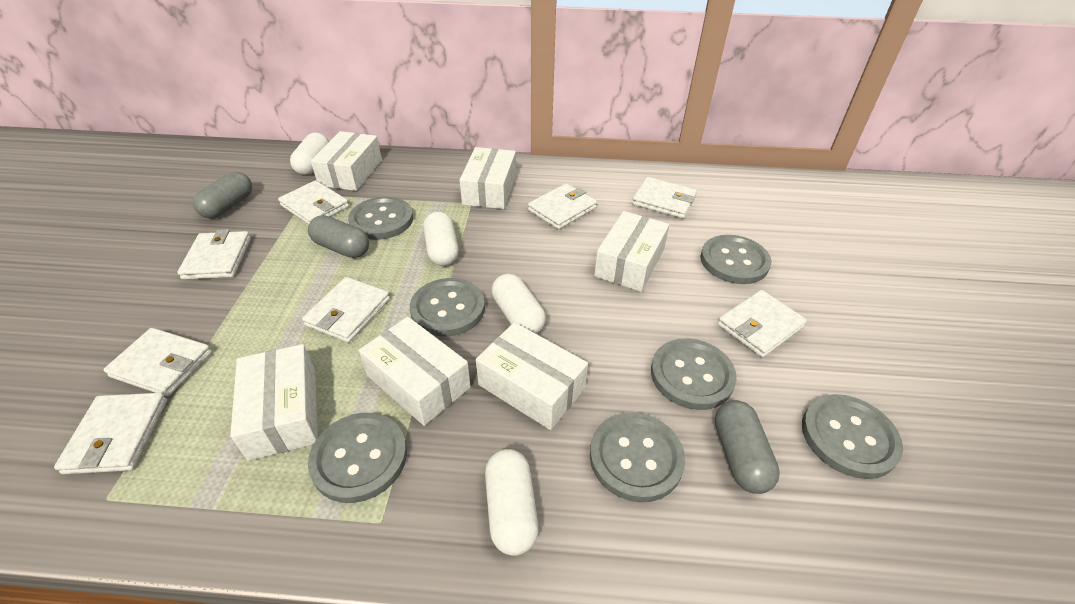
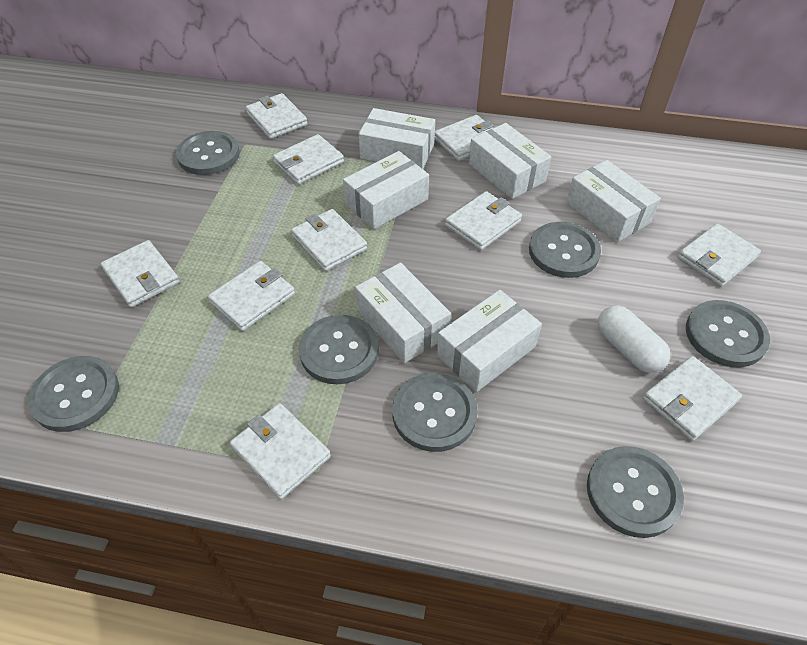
grey capsule: 3 -> 0
white capsule: 4 -> 1
white wallet: 8 -> 10

